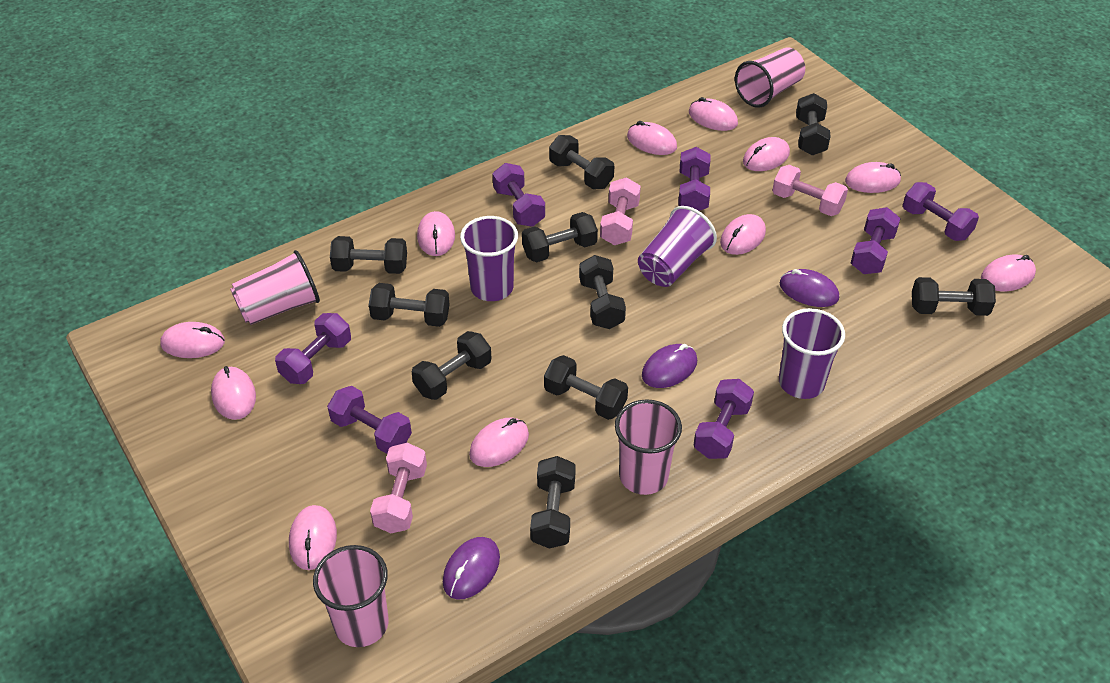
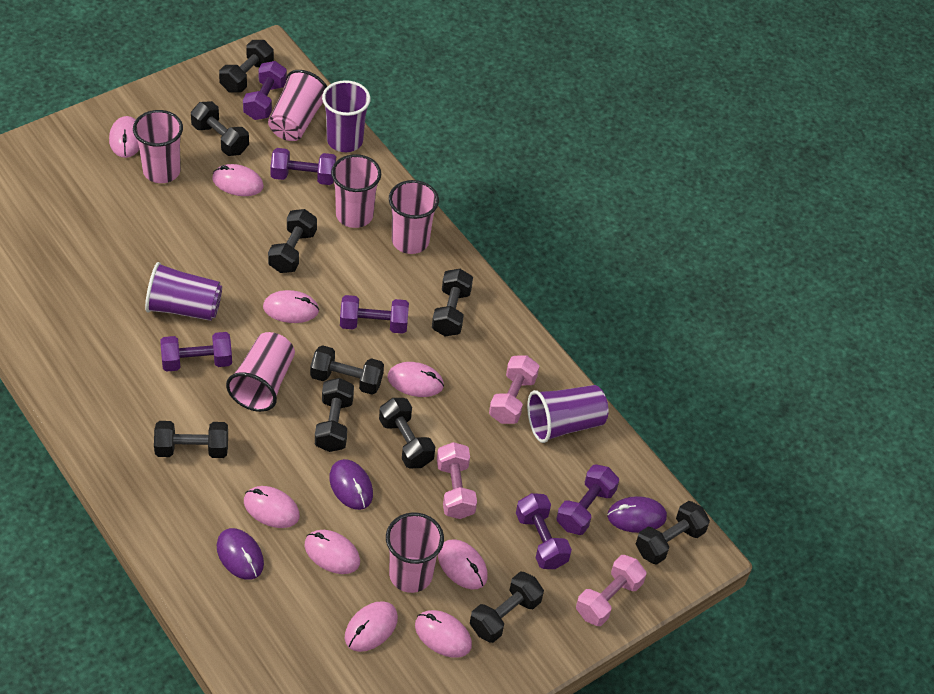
pink cup: 4 -> 6
pink mouse: 11 -> 9
purple dumbbell: 7 -> 6

